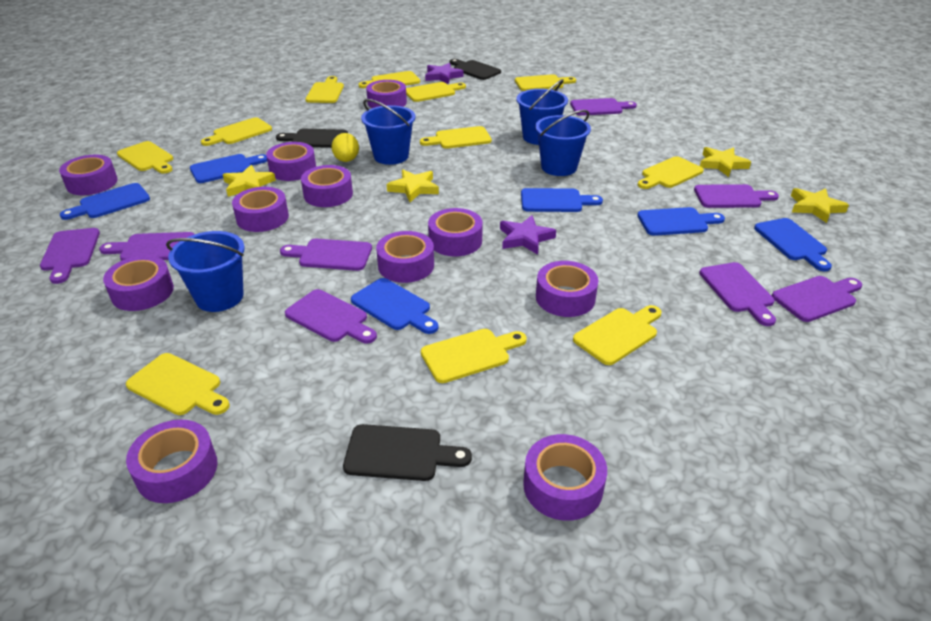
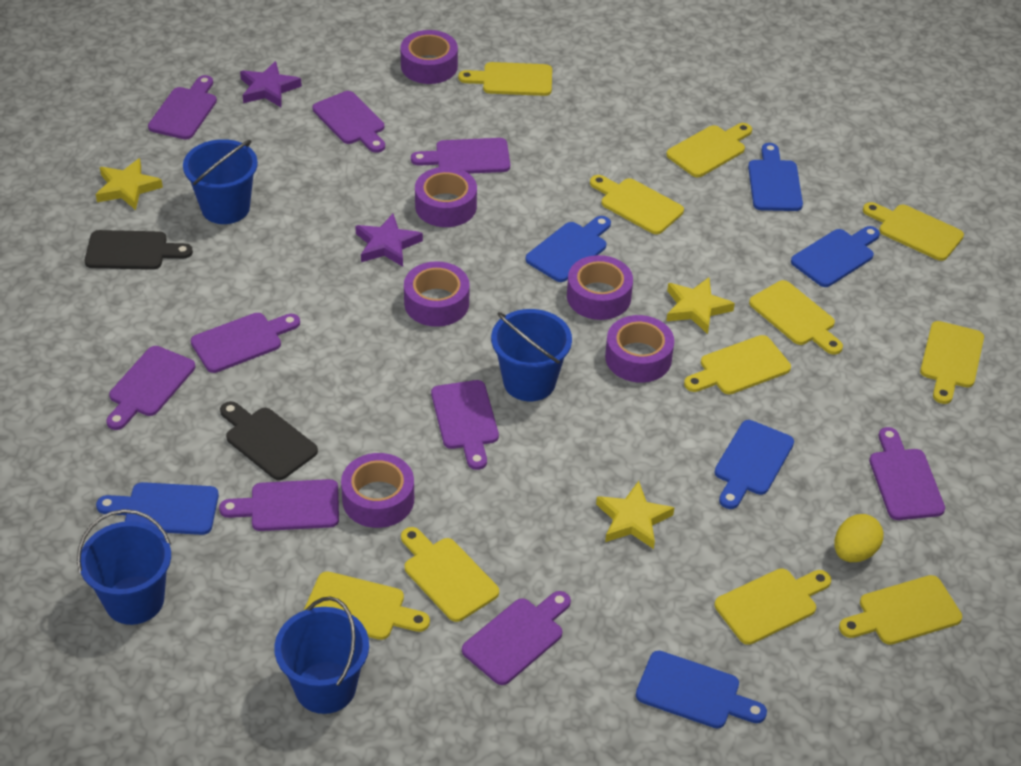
black cutting board: 3 -> 2
purple cutting board: 8 -> 9
purple tape: 11 -> 6
yellow star: 4 -> 3

